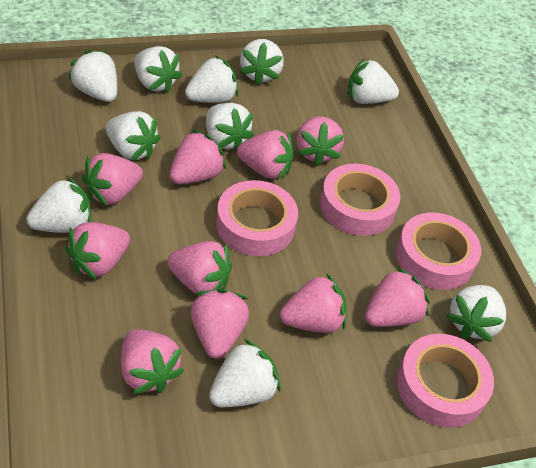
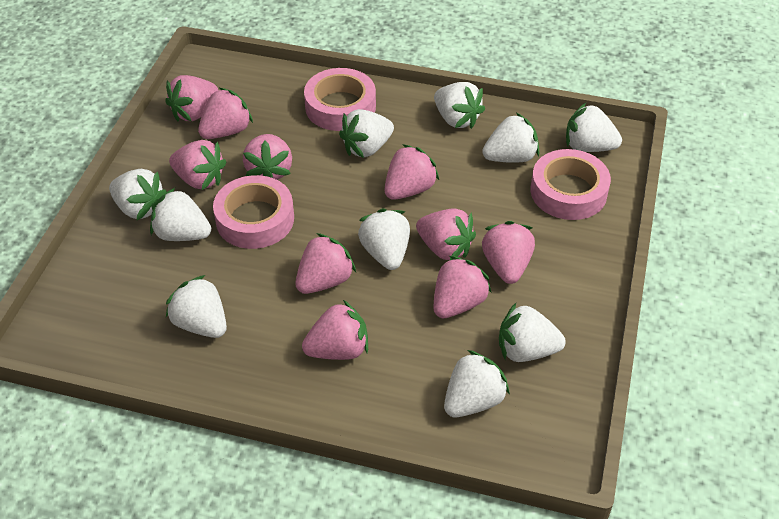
pink tape: 4 -> 3

